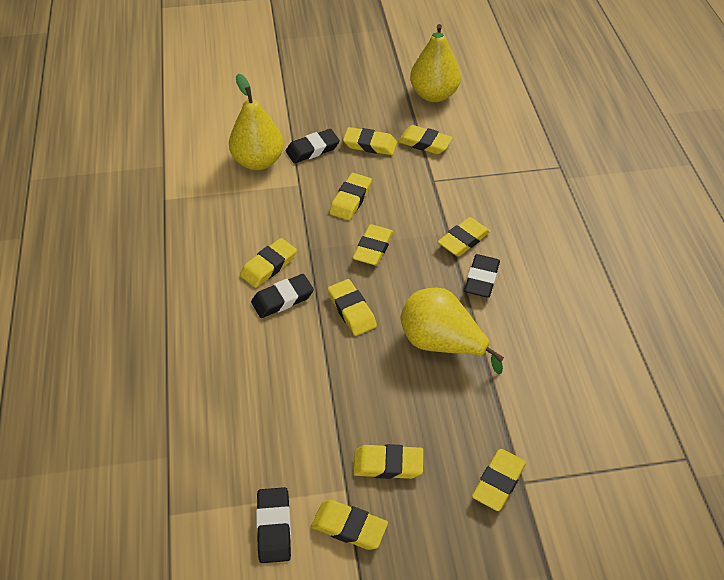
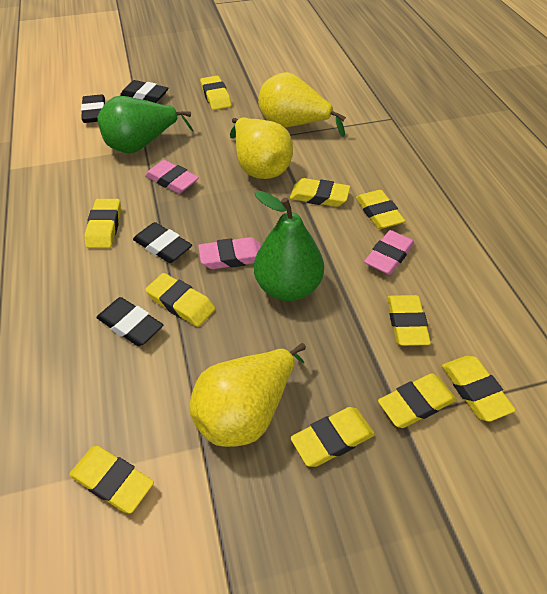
green pear: 0 -> 2
pink eraser: 0 -> 3

